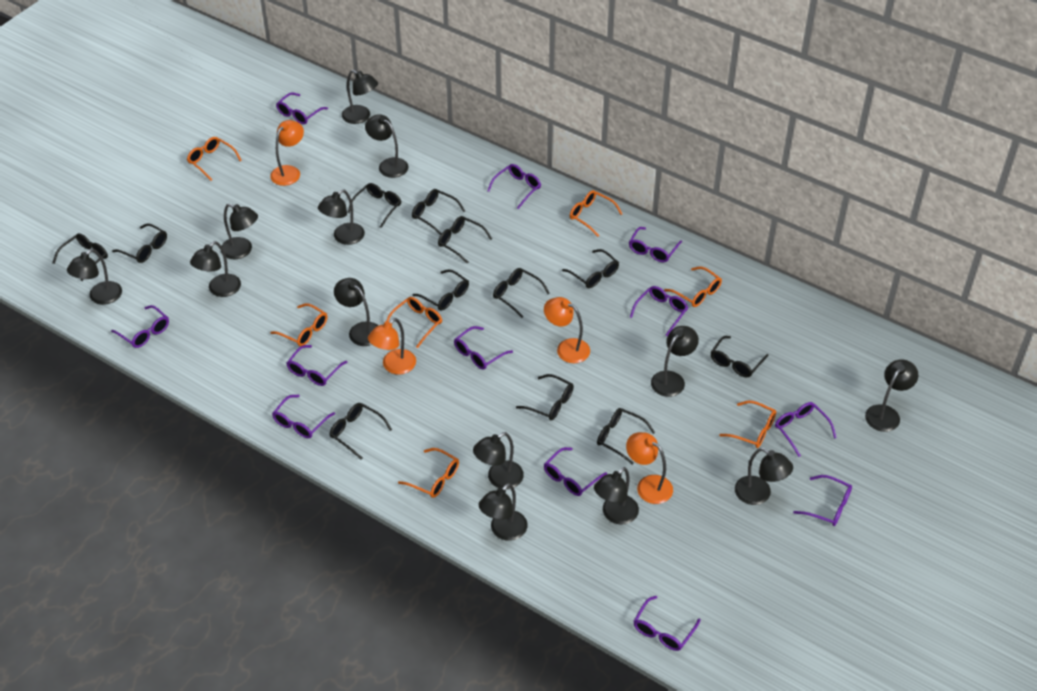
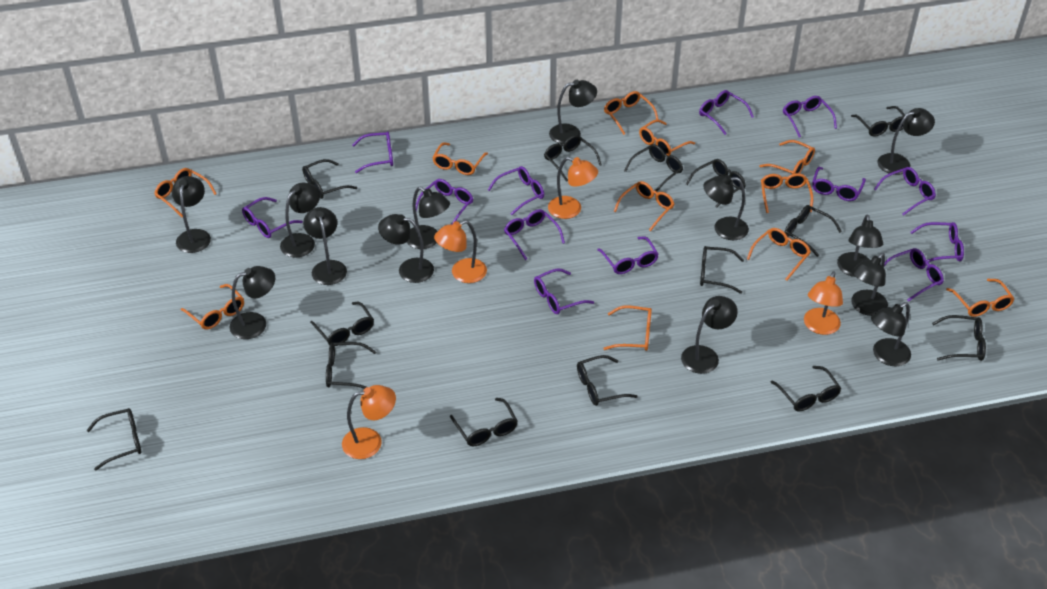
black glasses: 12 -> 14
orange glasses: 7 -> 11
purple glasses: 12 -> 13

